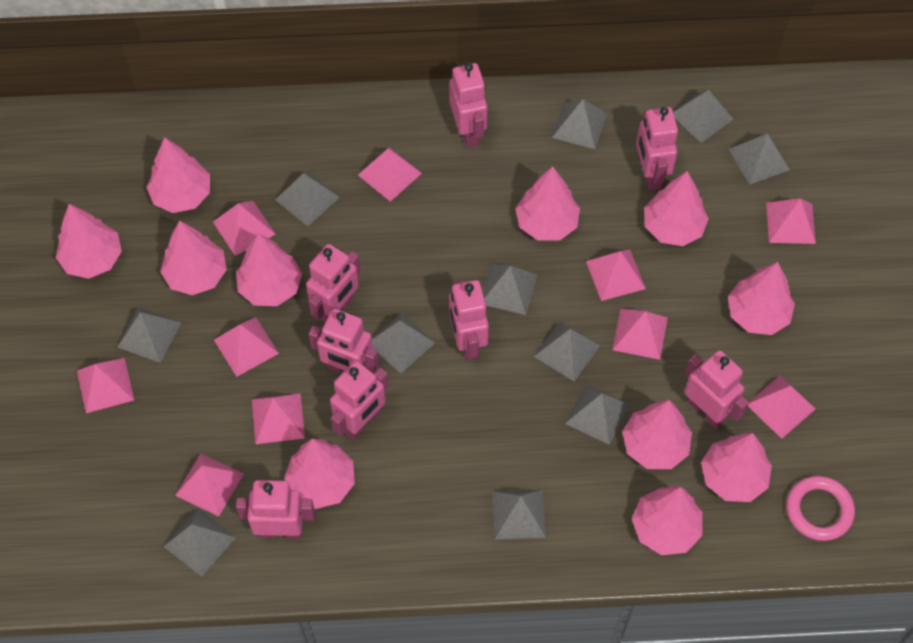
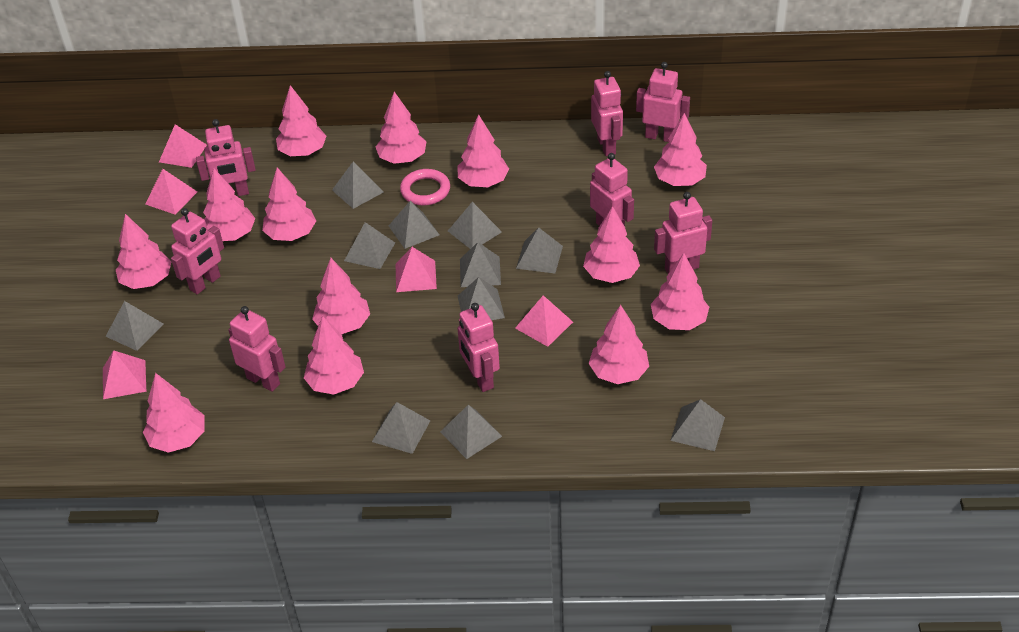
pink pyramid: 10 -> 5
pink tree: 11 -> 13

